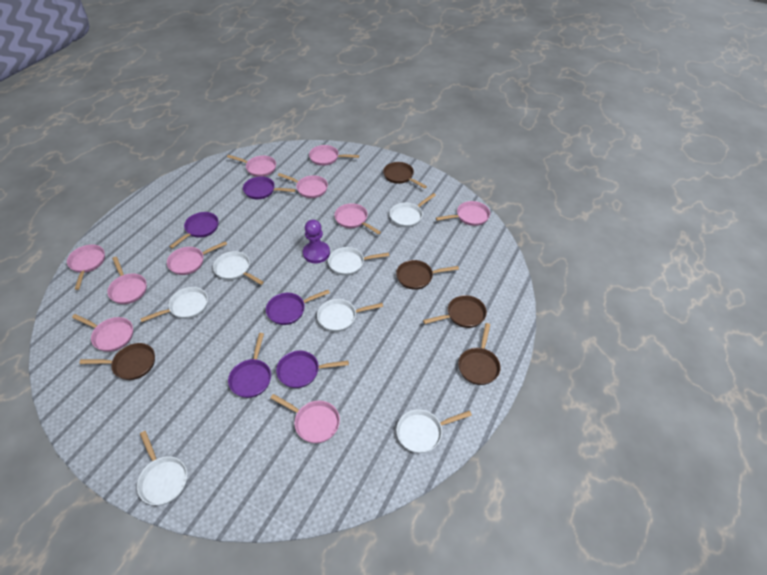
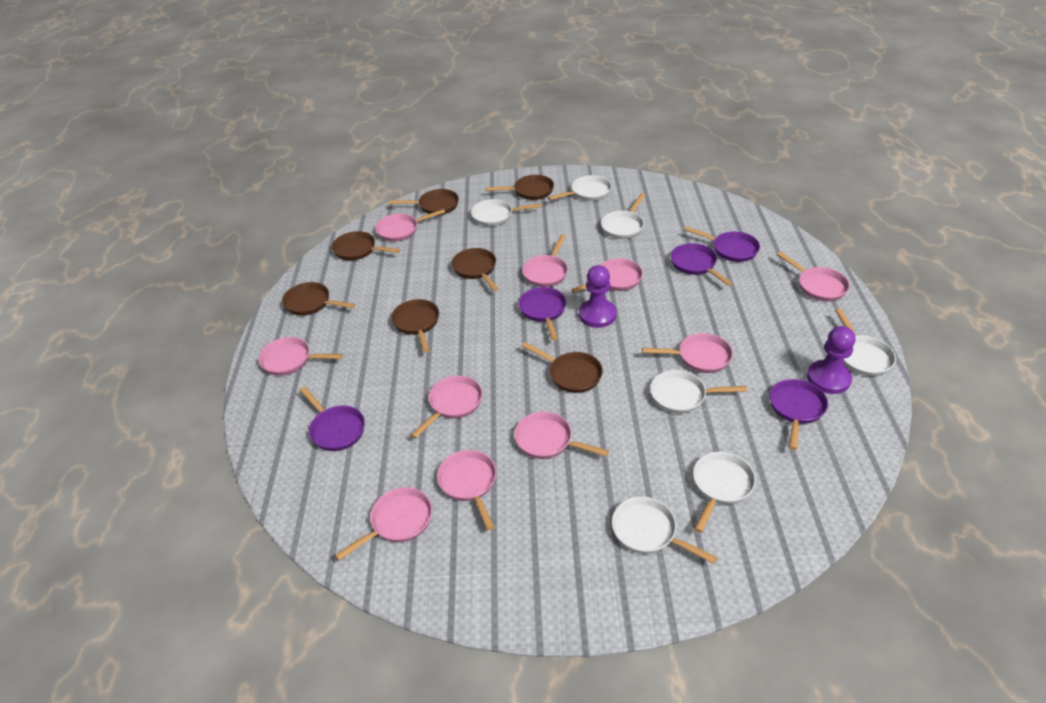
brown pan: 5 -> 7
purple pawn: 1 -> 2

